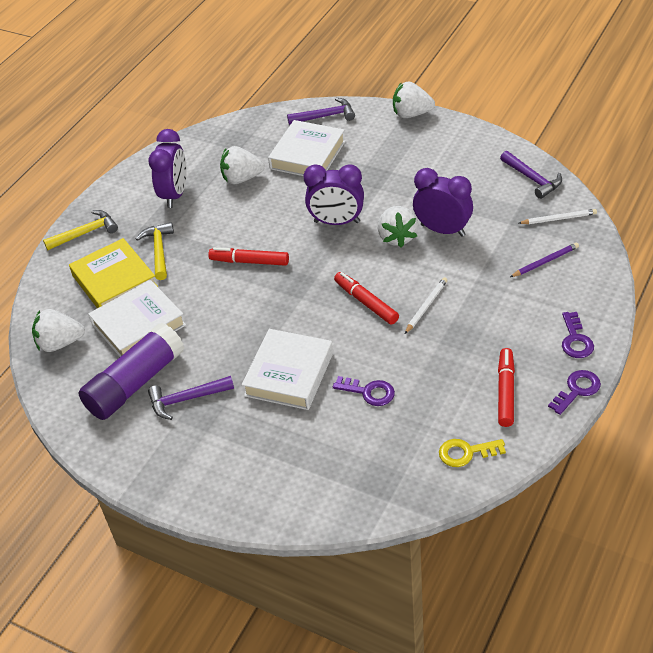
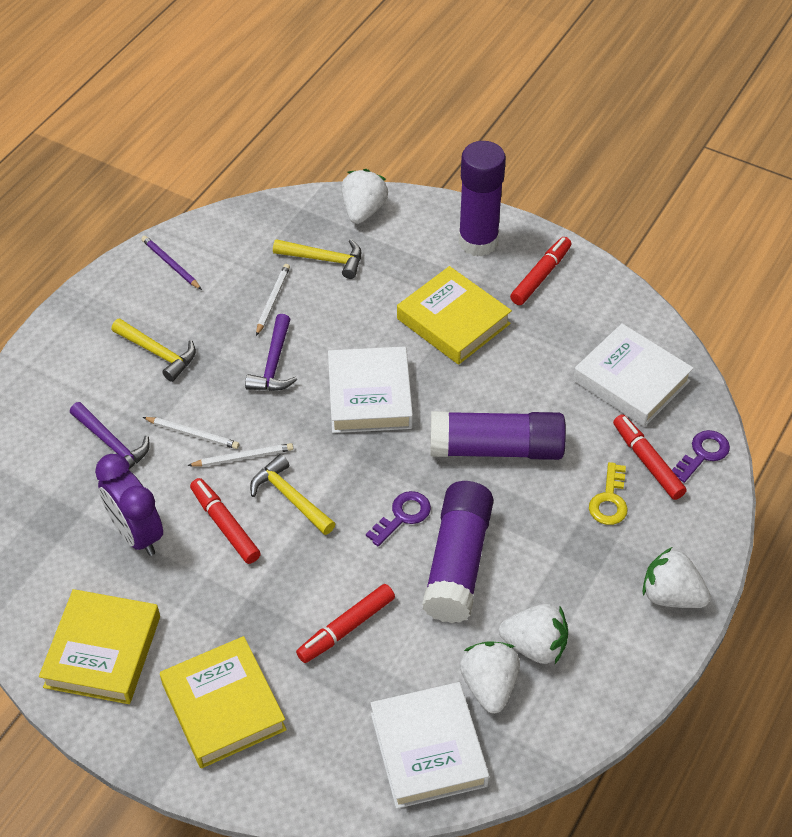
purple clock: 3 -> 1
purple glue stick: 1 -> 3
purple hammer: 3 -> 2
purple key: 3 -> 2
red marker: 3 -> 4
white pencil: 2 -> 3
yellow book: 1 -> 3
yellow hammer: 2 -> 3

